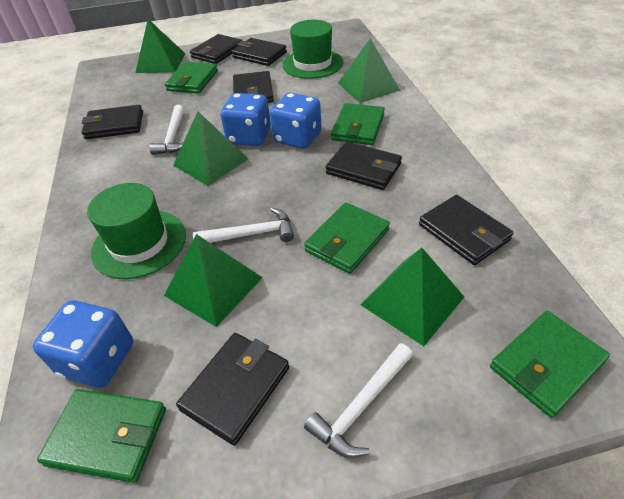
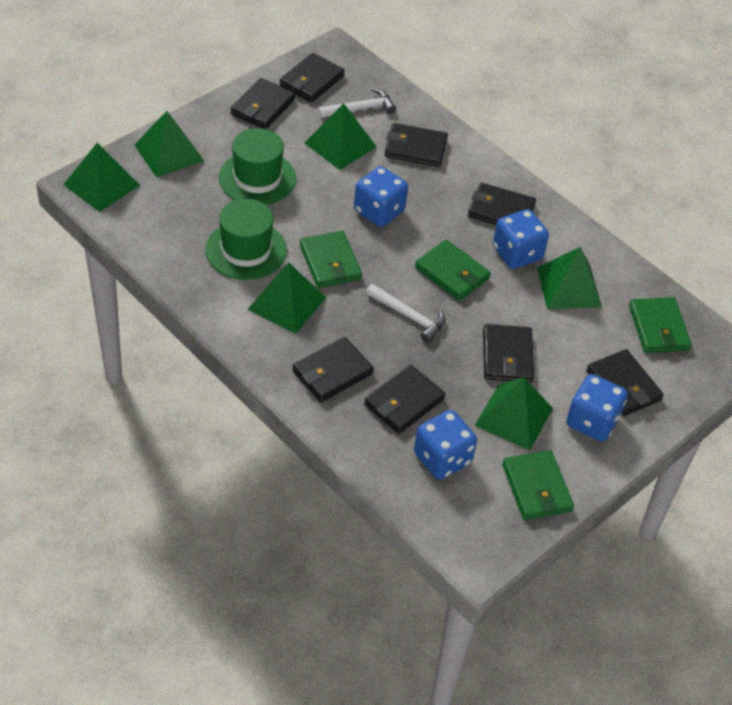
black wallet: 7 -> 8
blue dice: 3 -> 4
green pyramid: 5 -> 6
green wallet: 5 -> 4
white hammer: 3 -> 2

